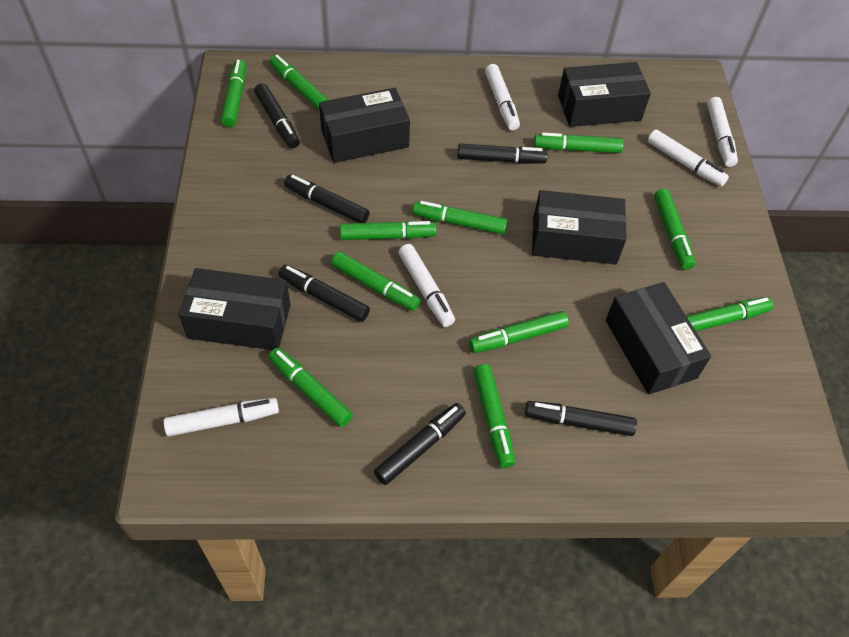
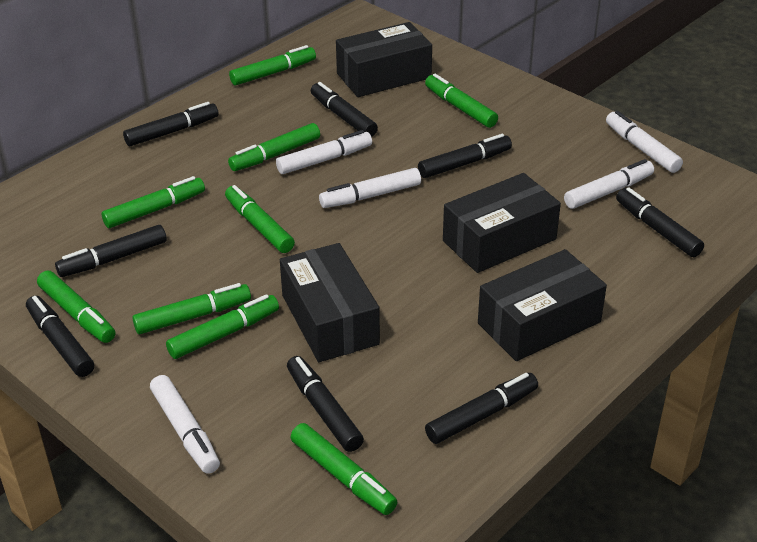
black box: 5 -> 4
black marker: 6 -> 8
green marker: 11 -> 9

